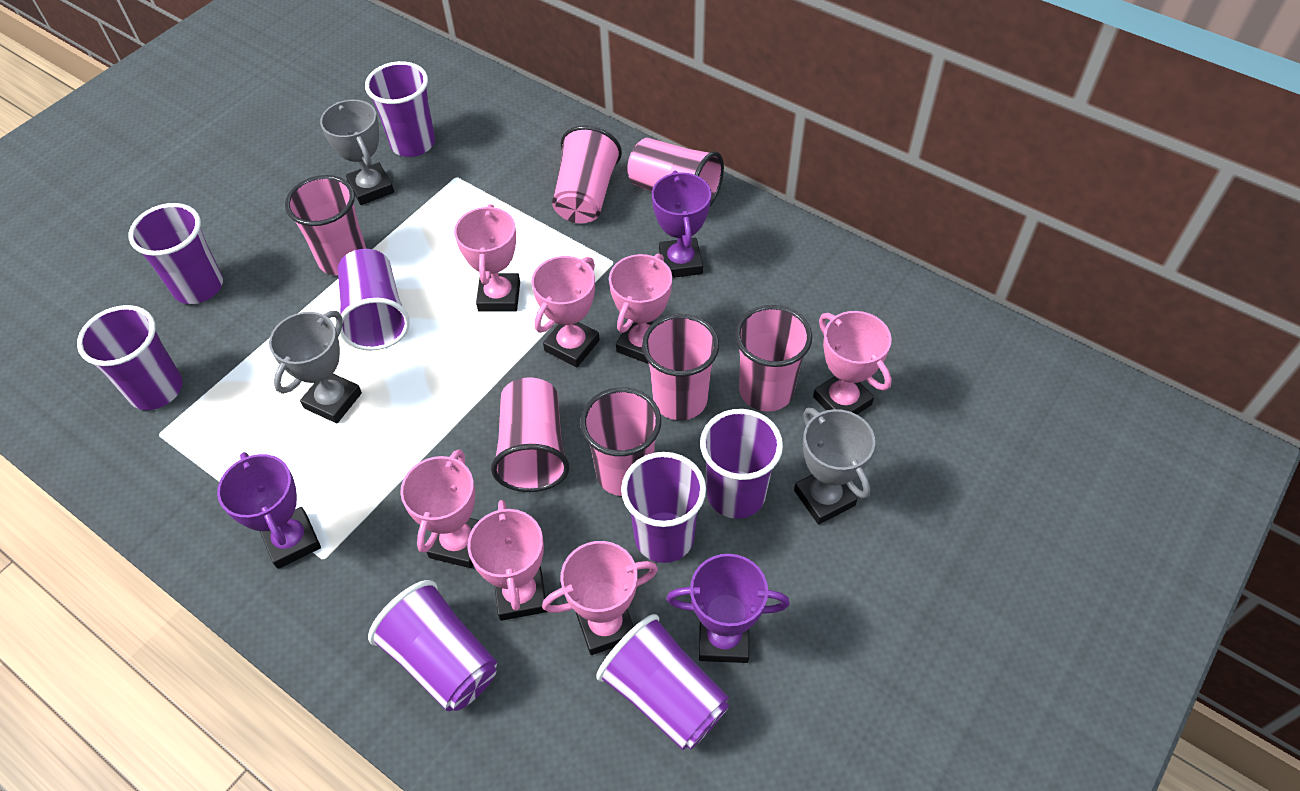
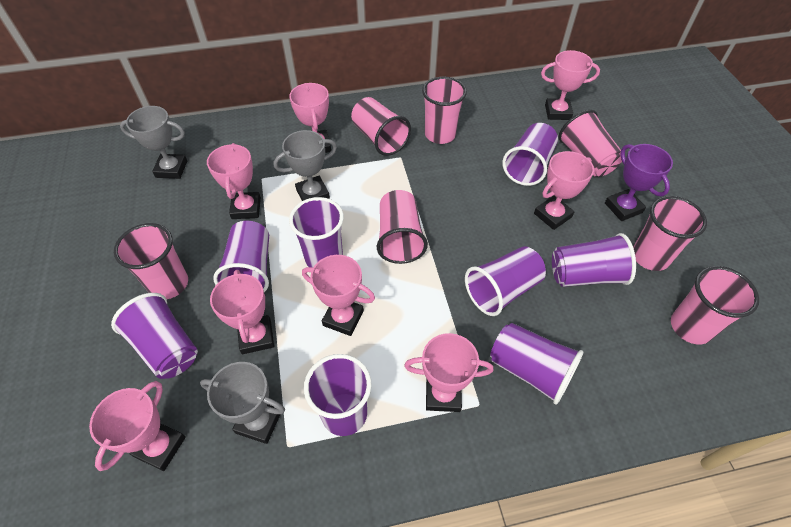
pink trophy: 7 -> 8
purple trophy: 3 -> 1

